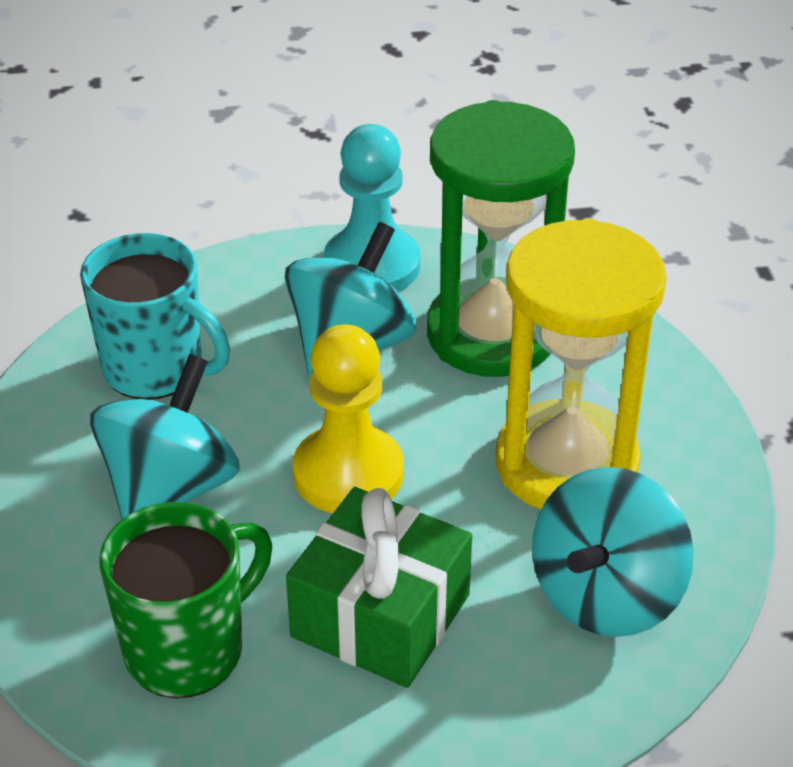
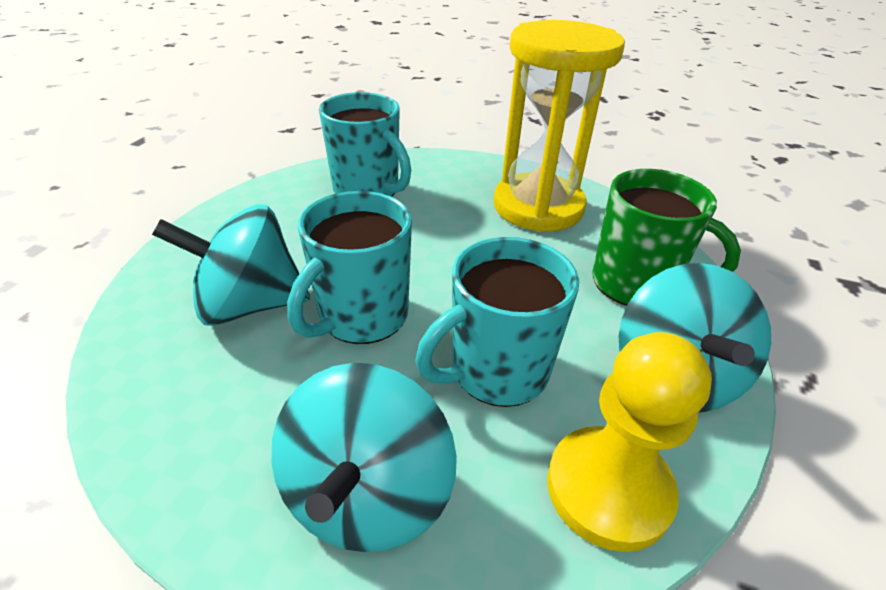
green gift: 1 -> 0
green hourglass: 1 -> 0
turquoise mug: 1 -> 3
turquoise pawn: 1 -> 0

